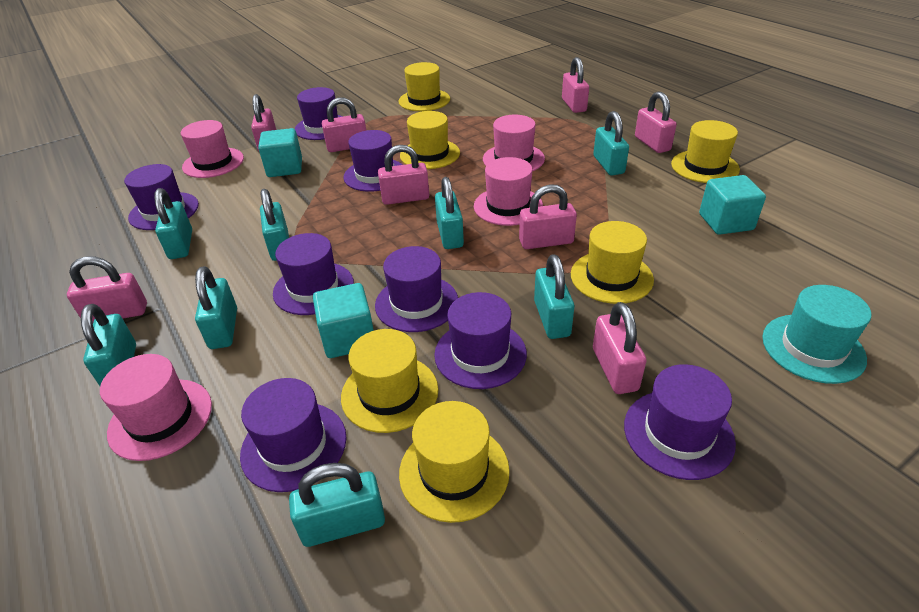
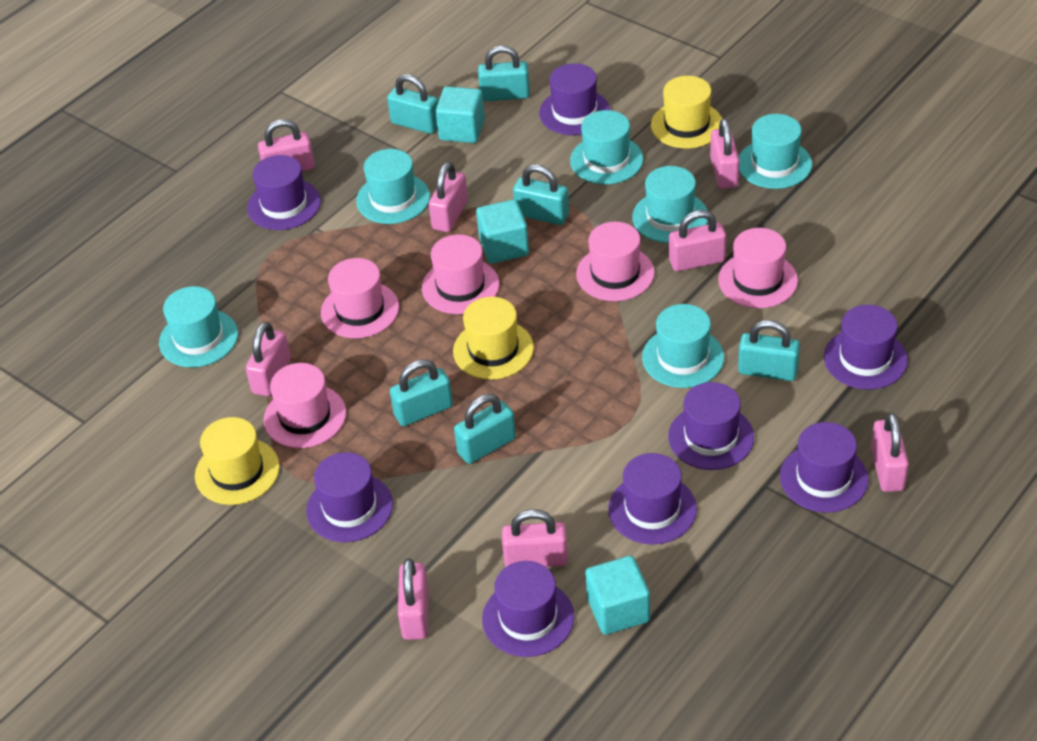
pink hat: 4 -> 5
turquoise hat: 1 -> 6
turquoise padlock: 8 -> 6
yellow hat: 6 -> 3

